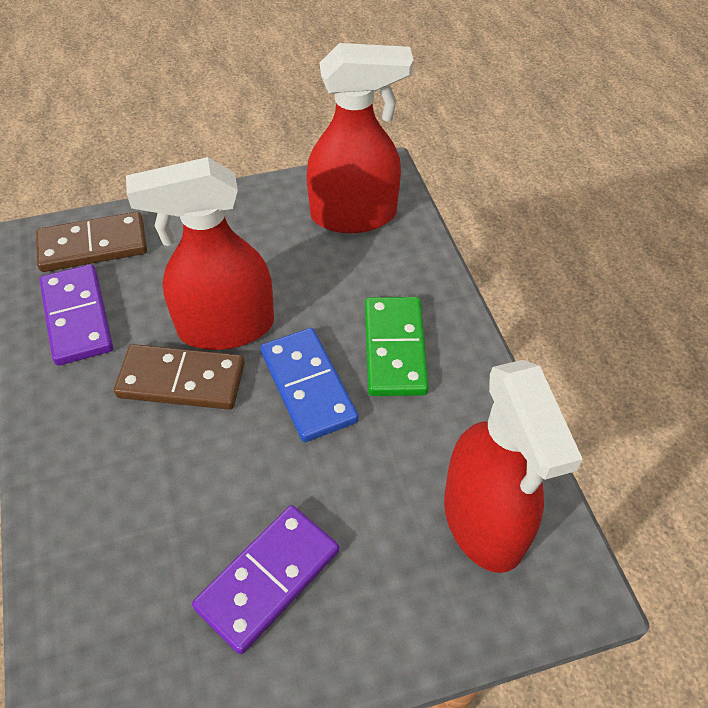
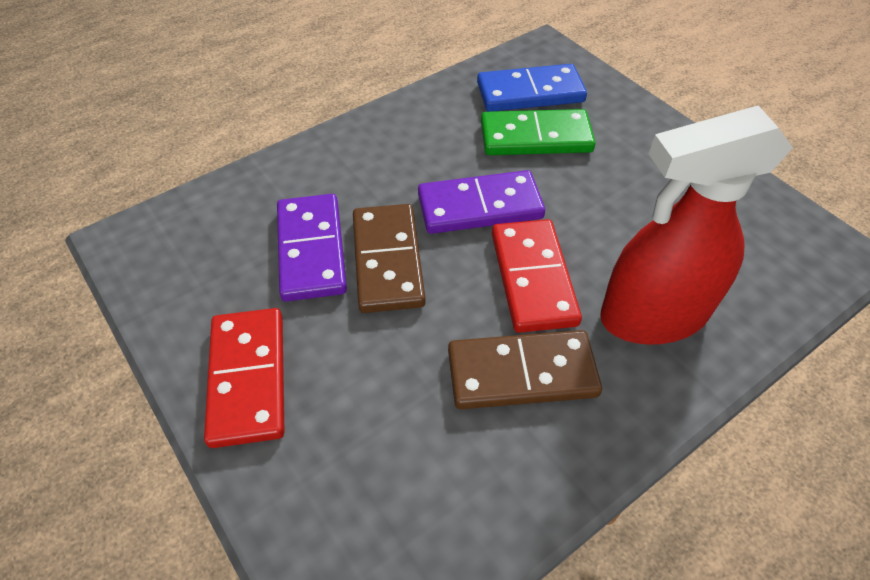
red domino: 0 -> 2
red spray bottle: 3 -> 1

